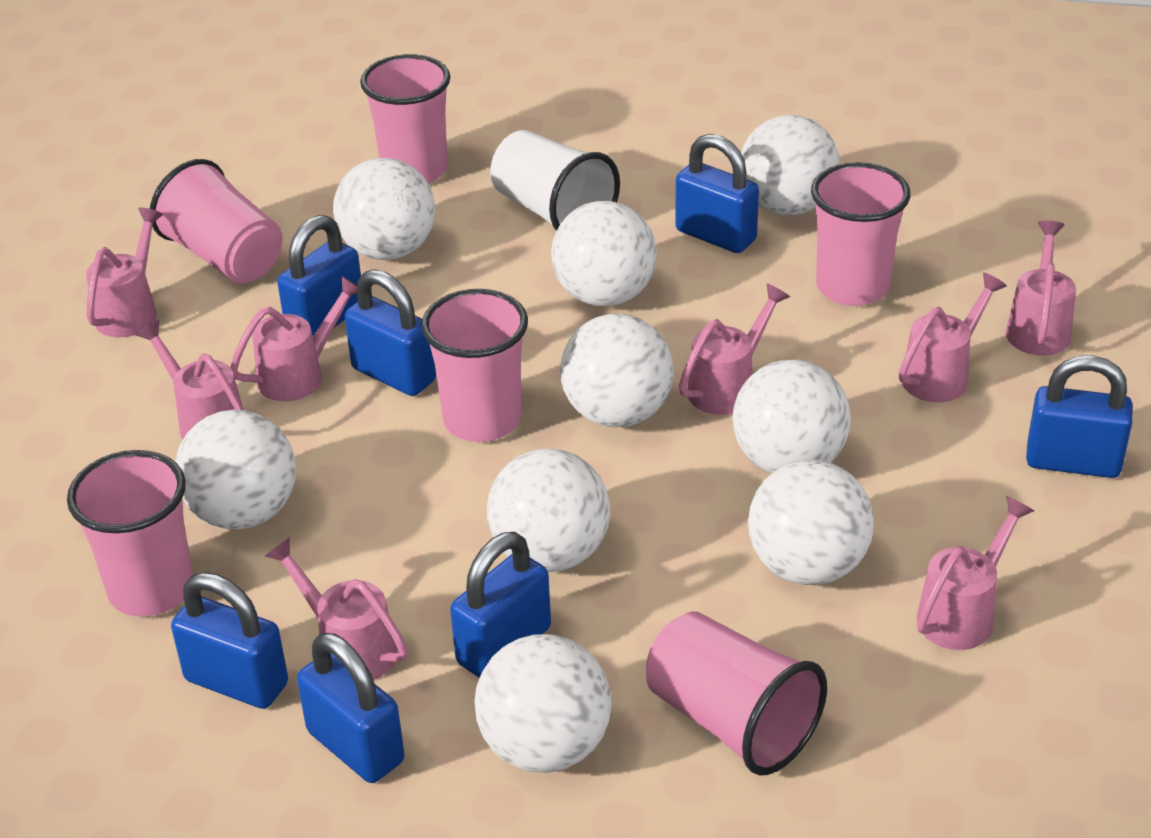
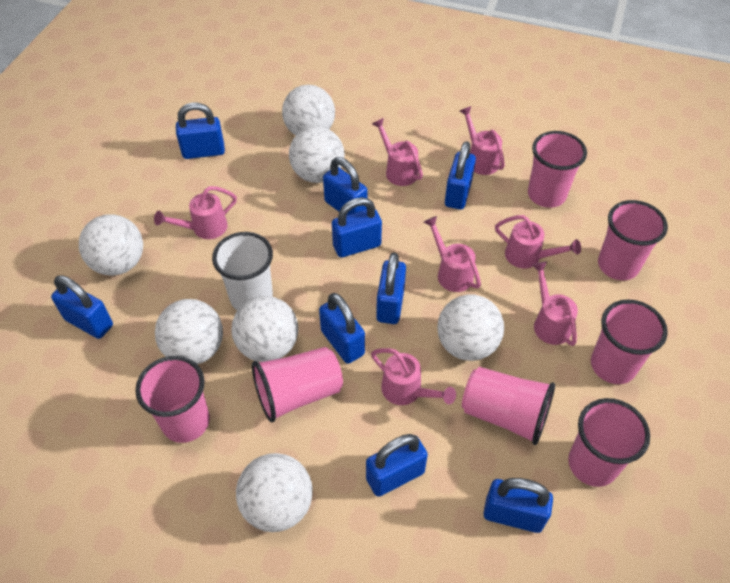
blue padlock: 7 -> 9
pink cup: 6 -> 7
pink watering can: 8 -> 7
white ball: 9 -> 7

